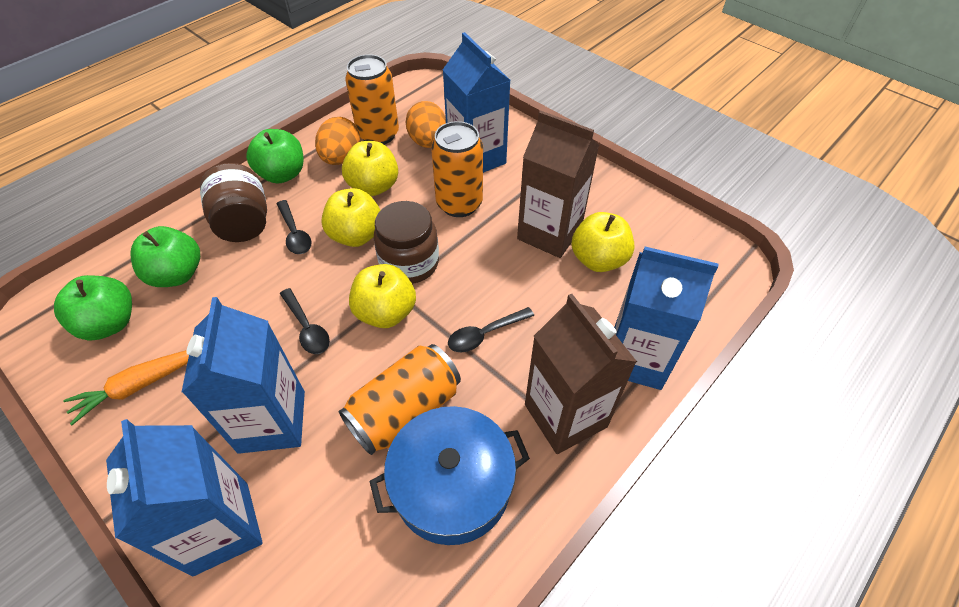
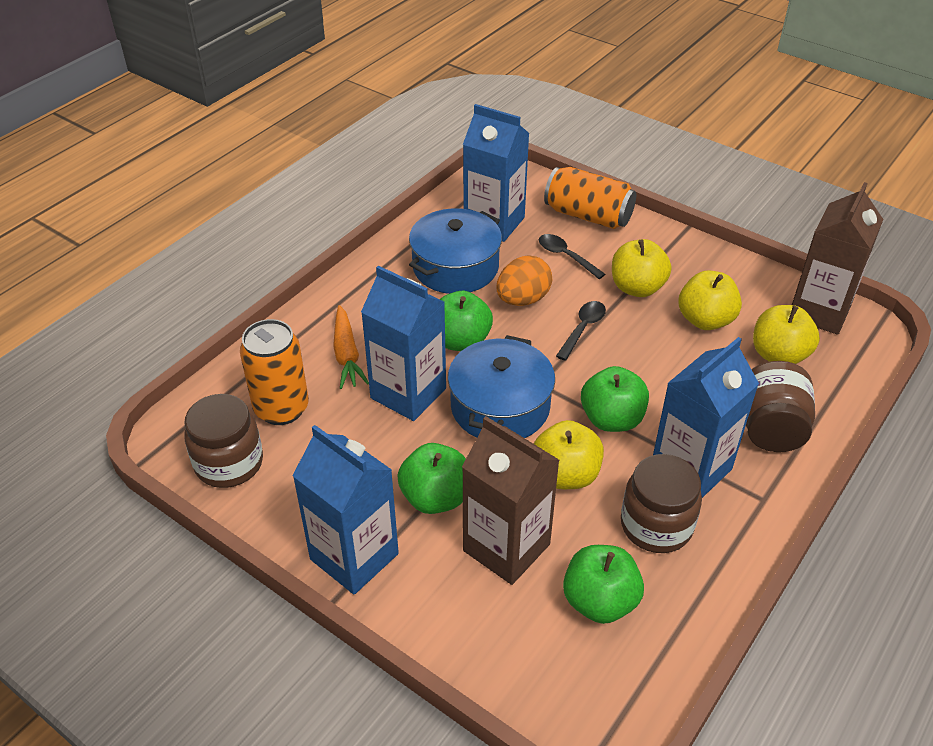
black spoon: 3 -> 2
blue pot: 1 -> 2
brown jar: 2 -> 3
green apple: 3 -> 4
orange can: 3 -> 2
orange egg: 2 -> 1

